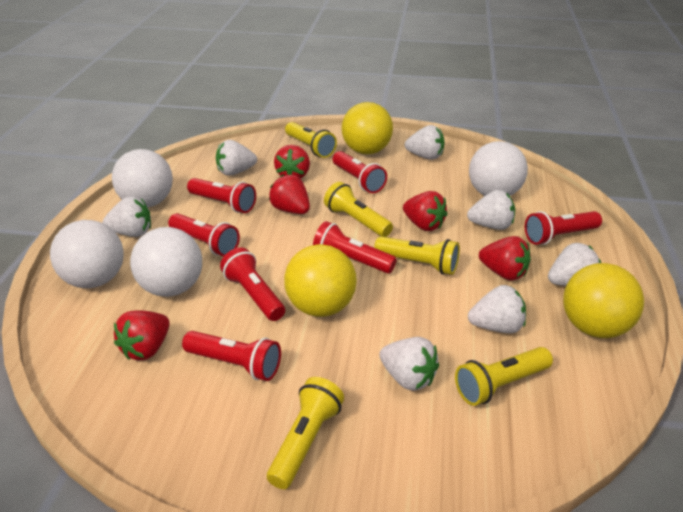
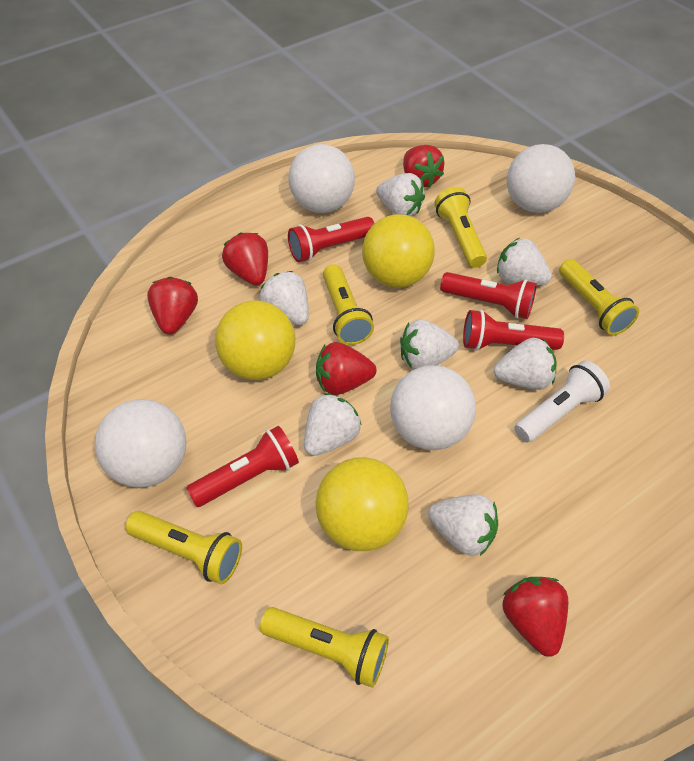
red flashlight: 7 -> 4
white flashlight: 0 -> 1

